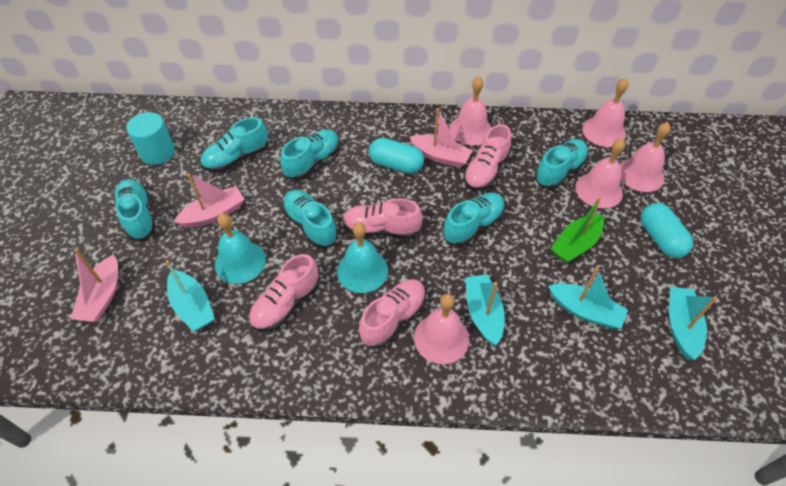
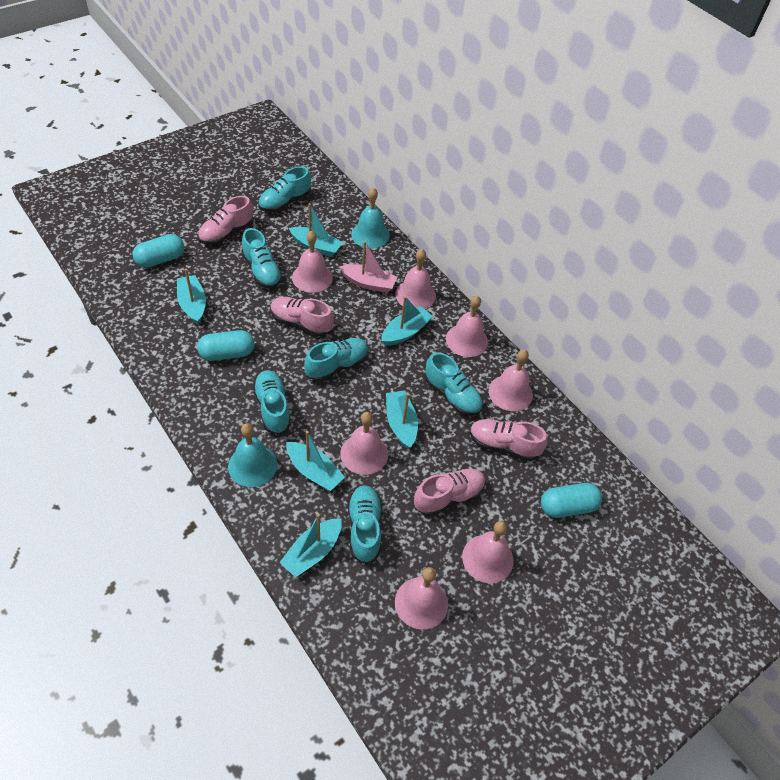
green boat: 1 -> 0
pink bell: 5 -> 7
pink boat: 3 -> 1
turquoise boat: 4 -> 6
turquoise capsule: 2 -> 3
turquoise cylinder: 1 -> 0

